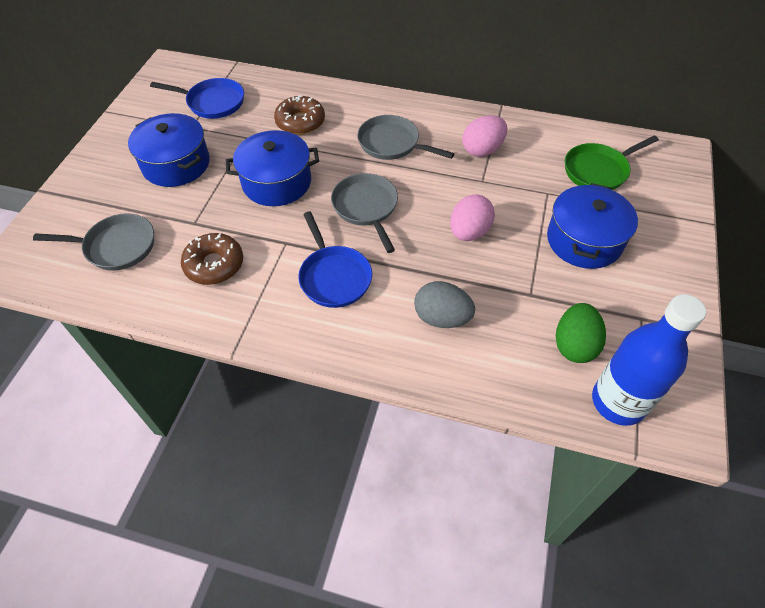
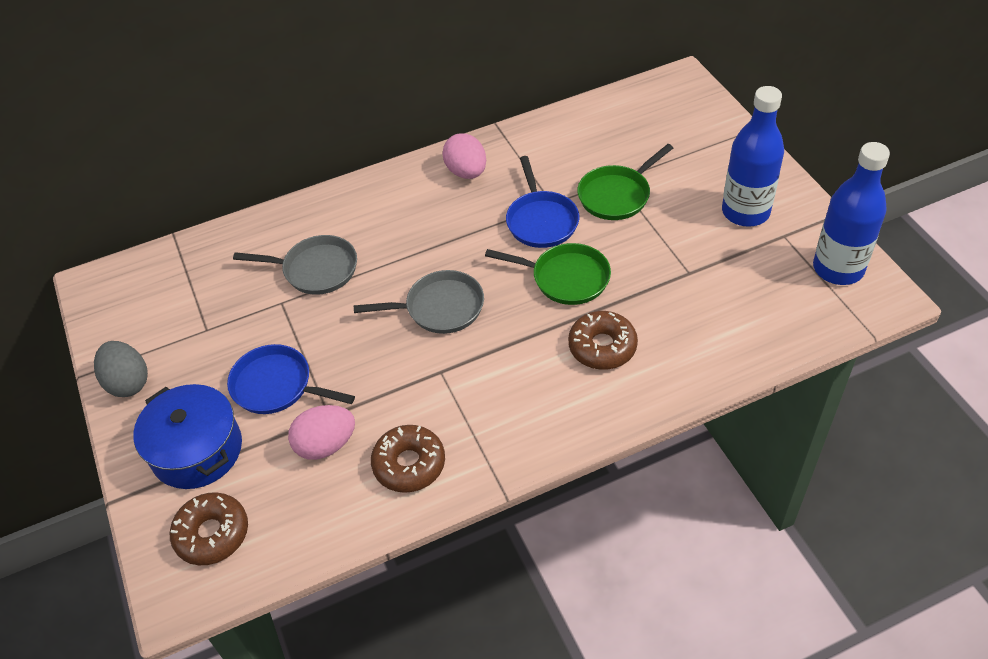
blue bottle: 1 -> 2
blue pot: 3 -> 1
brown donut: 2 -> 3
green egg: 1 -> 0
green pan: 1 -> 2
grey pan: 3 -> 2

